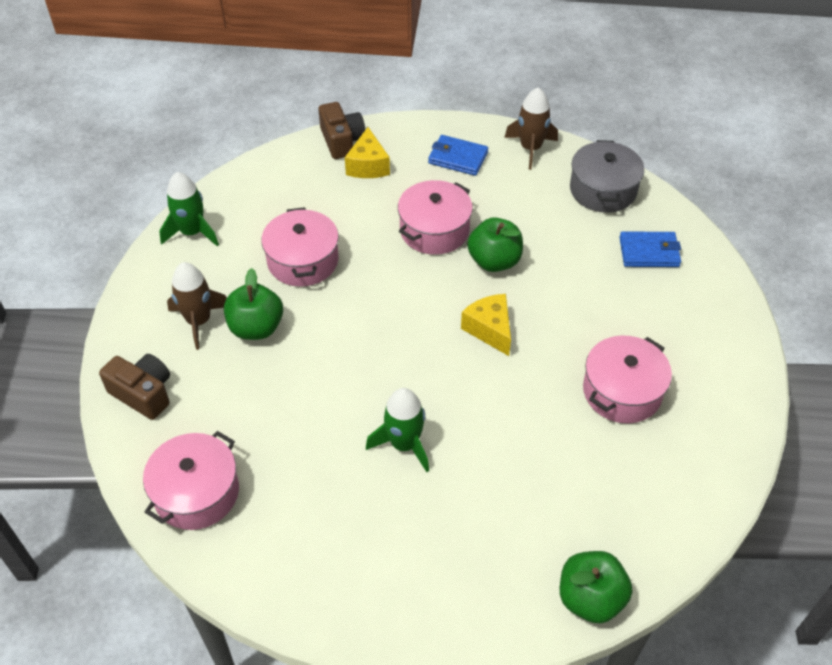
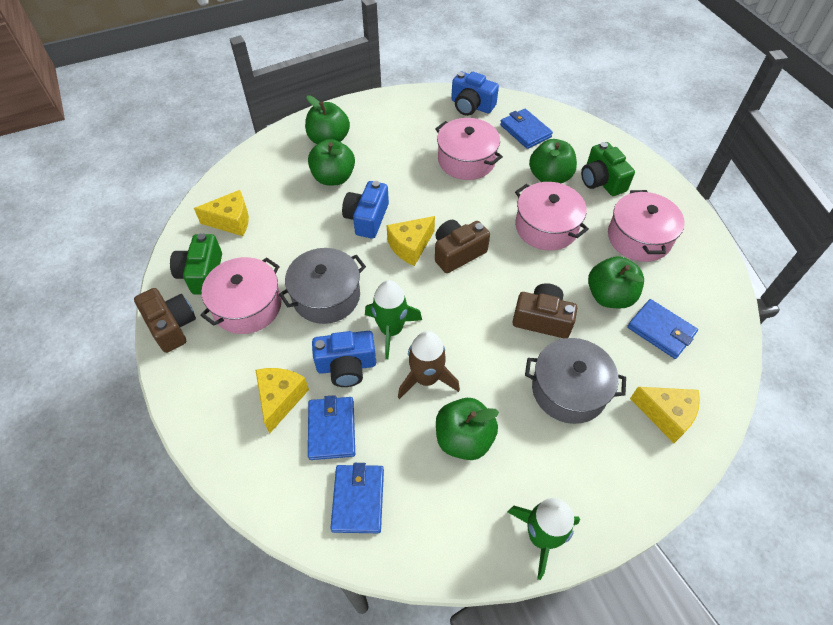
blue camera: 0 -> 3
blue wallet: 2 -> 4
brown camera: 2 -> 3
brown rocket: 2 -> 1
green apple: 3 -> 5
green camera: 0 -> 2
grey pot: 1 -> 2
yellow cheese: 2 -> 4

